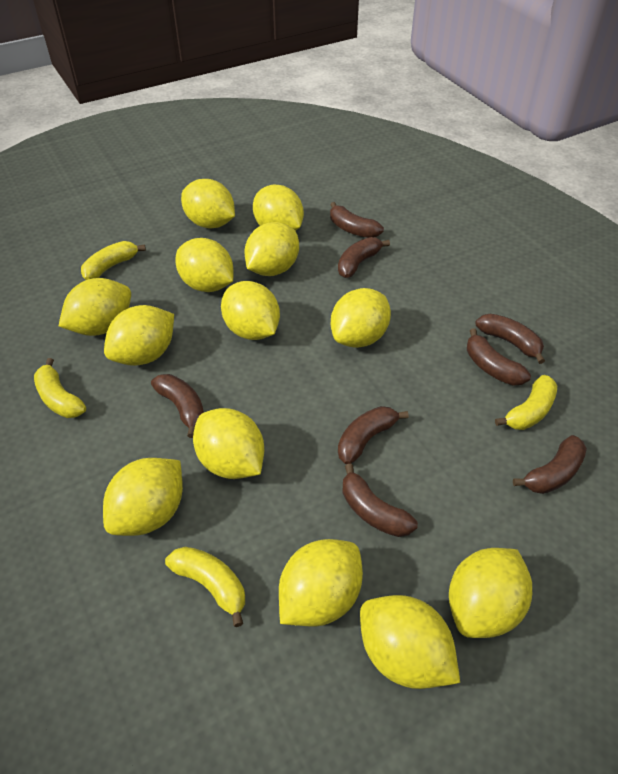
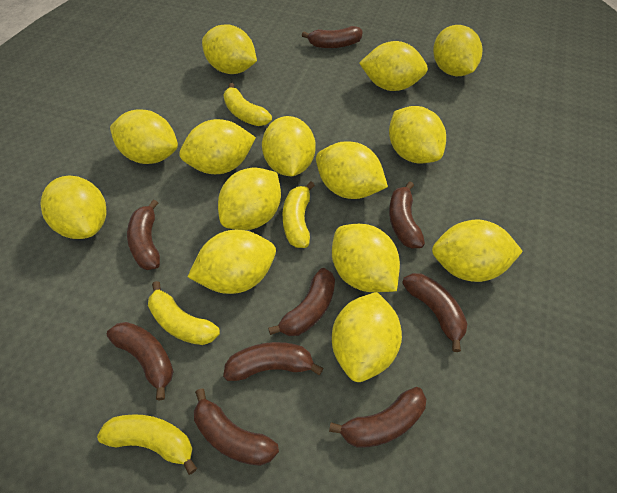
brown banana: 8 -> 9
yellow lemon: 13 -> 14

